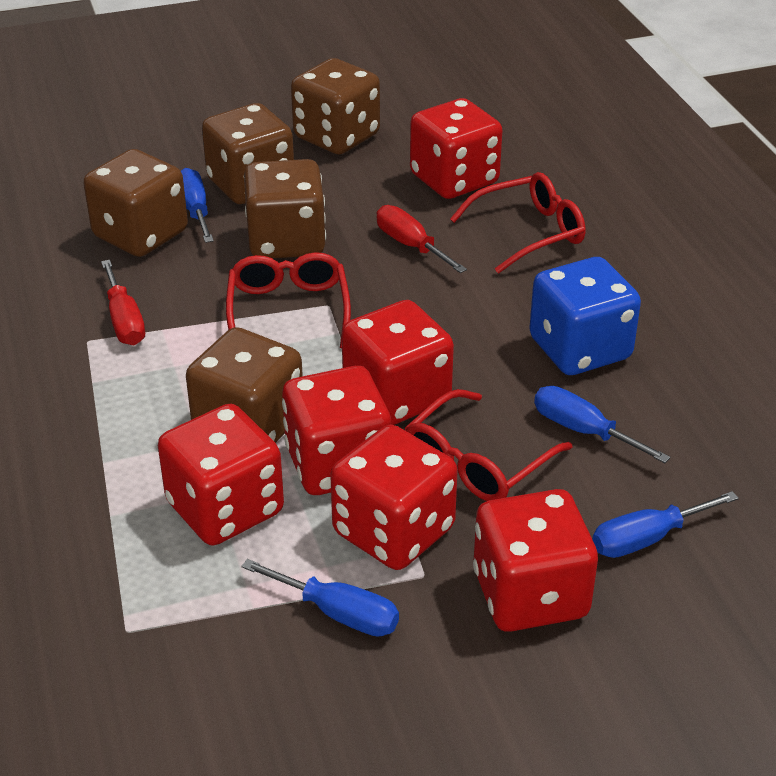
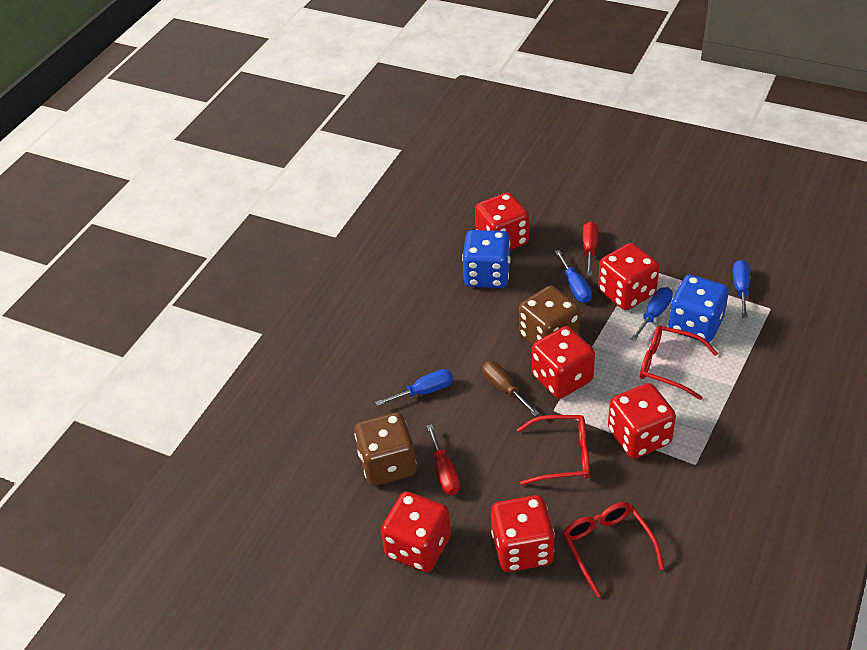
blue dice: 1 -> 2
brown dice: 5 -> 2
brown screwdriver: 0 -> 1

